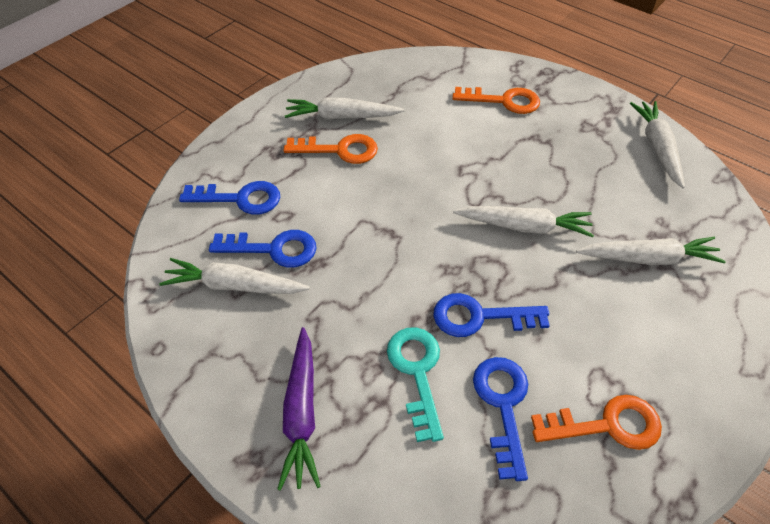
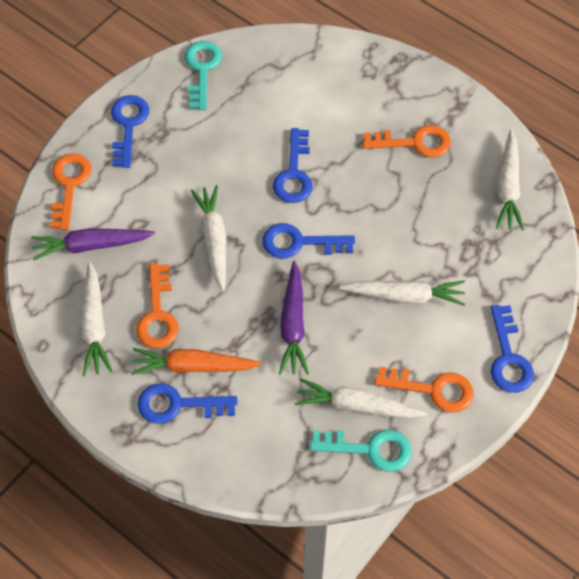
blue key: 4 -> 5
orange carrot: 0 -> 1
orange key: 3 -> 4
purple carrot: 1 -> 2
turquoise key: 1 -> 2

